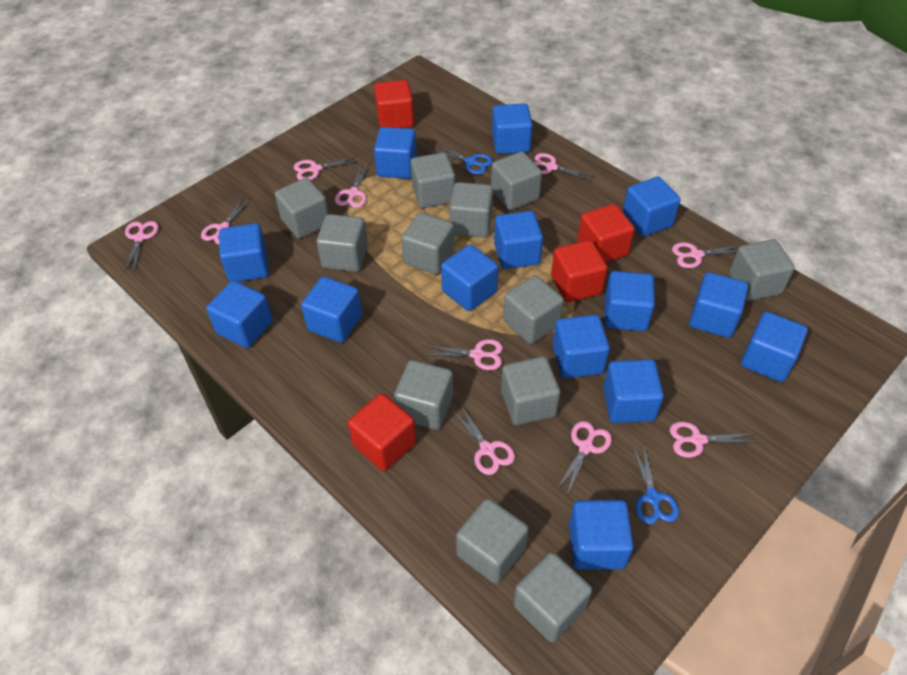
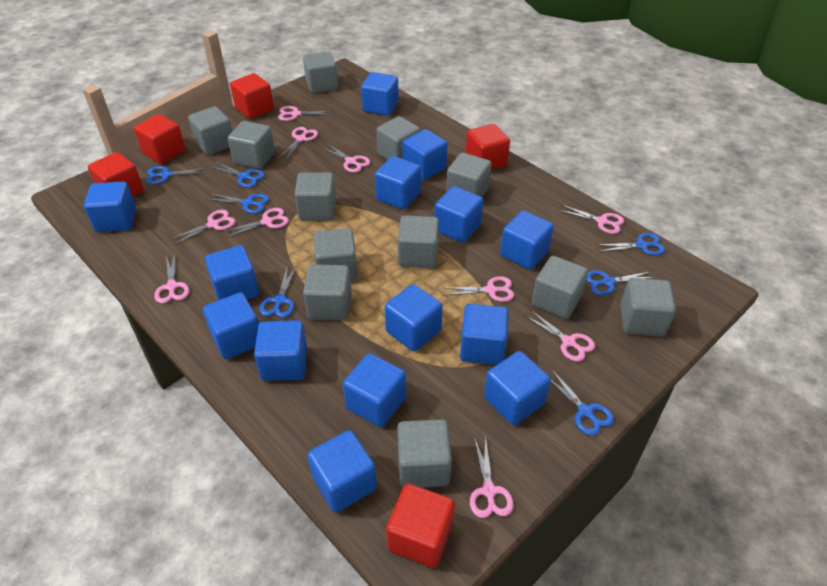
blue scissors: 2 -> 7
red cube: 4 -> 5

